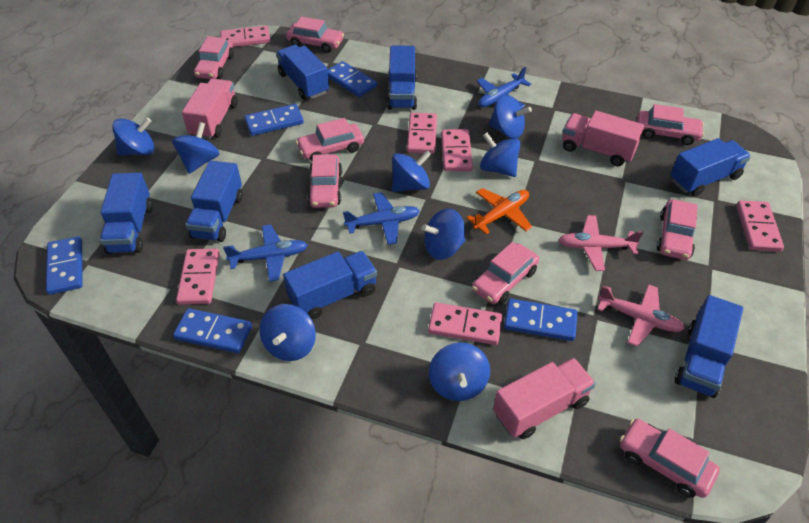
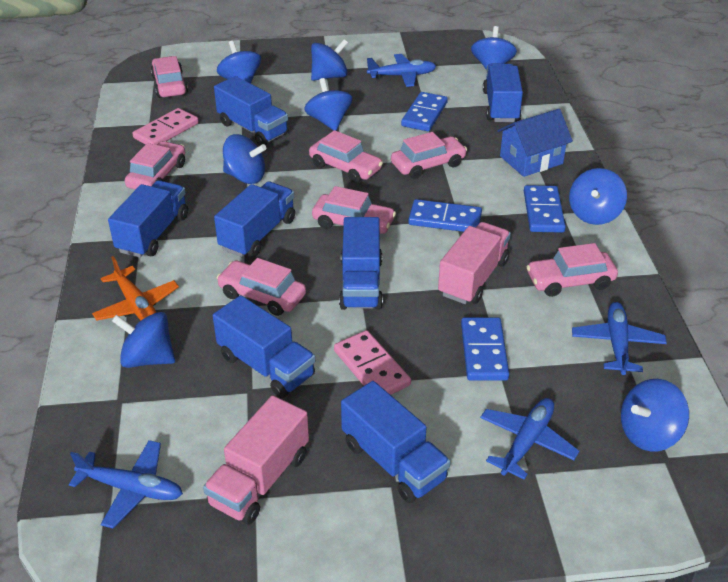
blue domino: 5 -> 4
blue house: 0 -> 1
blue plane: 3 -> 4
pink car: 8 -> 7
pink domino: 6 -> 2
pink plane: 2 -> 0
pink truck: 3 -> 2

